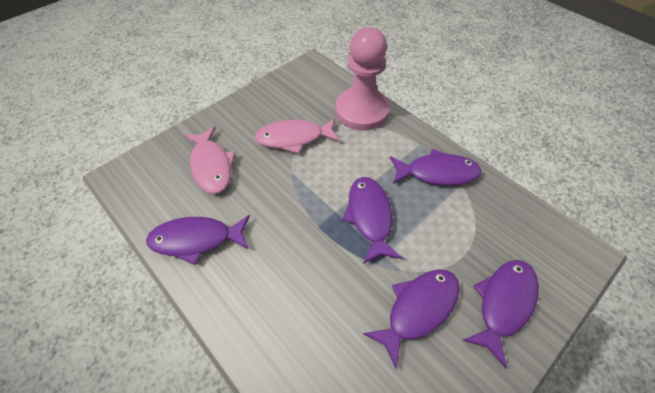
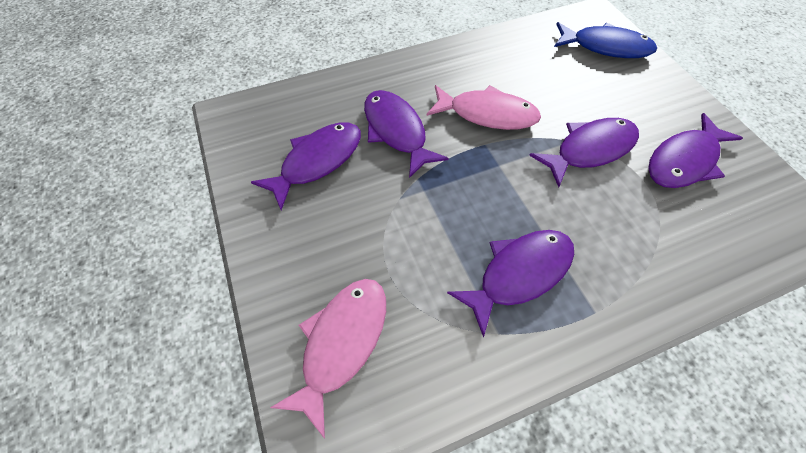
blue fish: 0 -> 1
pink pawn: 1 -> 0

